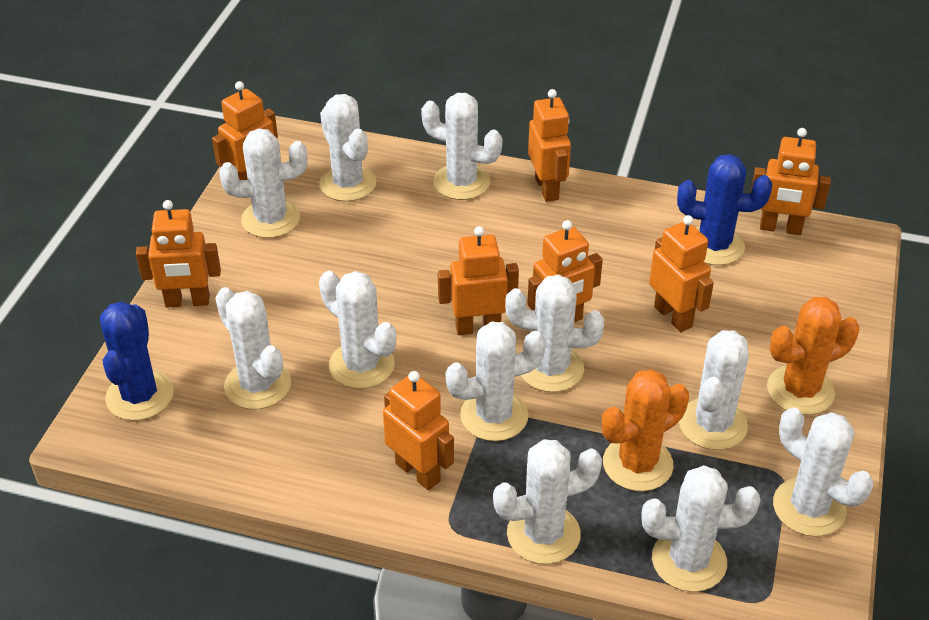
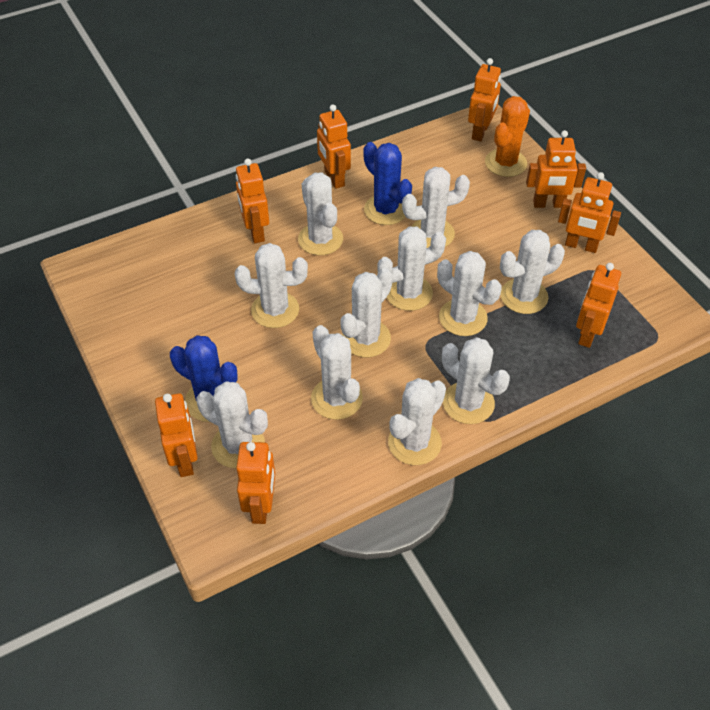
orange cactus: 2 -> 1

